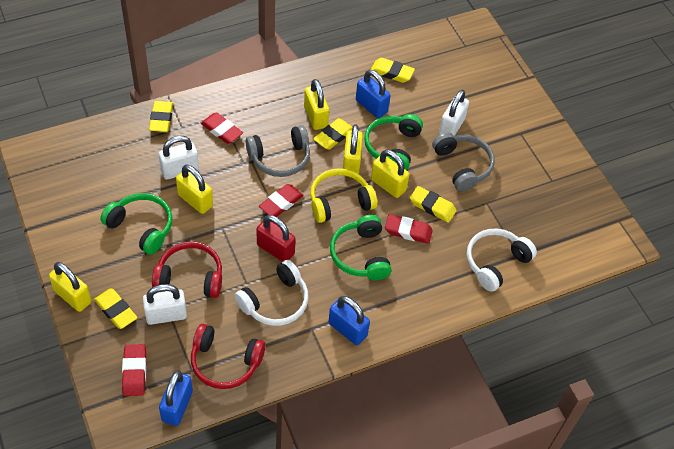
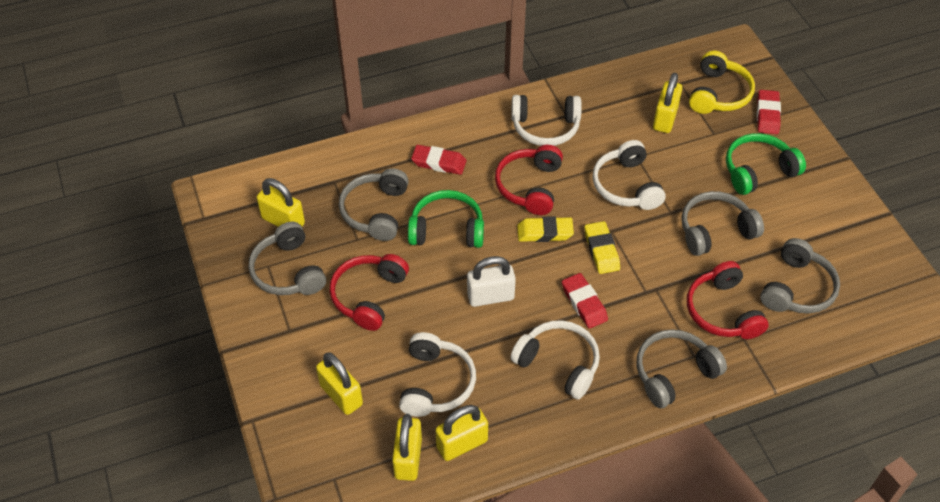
blue padlock: 3 -> 0
green headphones: 3 -> 2
grey headphones: 2 -> 5
red eraser: 4 -> 3
red headphones: 2 -> 3
red padlock: 1 -> 0
white headphones: 2 -> 4
white padlock: 3 -> 1
yellow eraser: 5 -> 2

